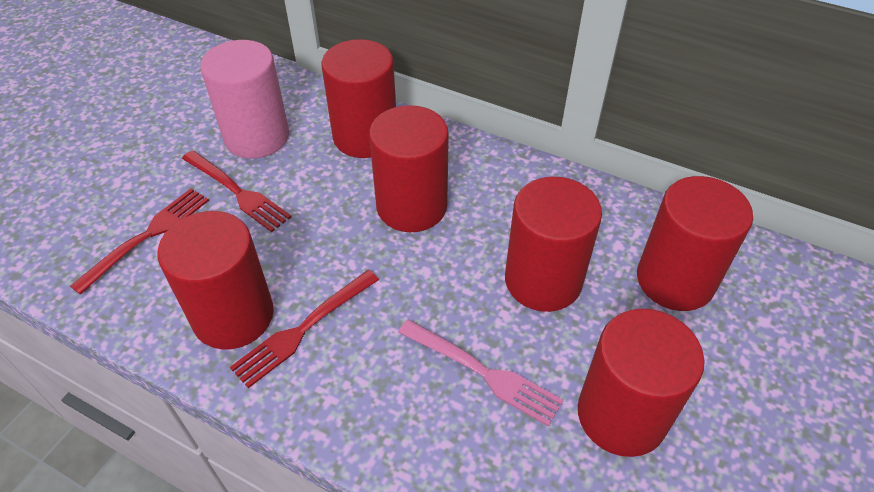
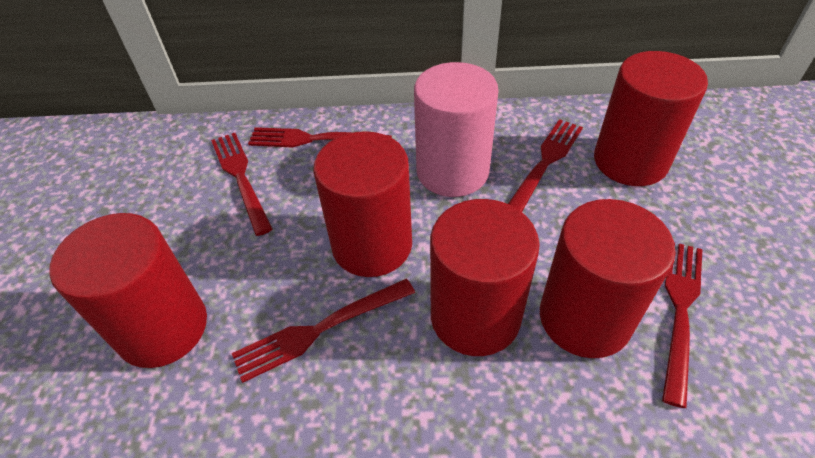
pink fork: 1 -> 0
red cylinder: 6 -> 5
red fork: 3 -> 5

